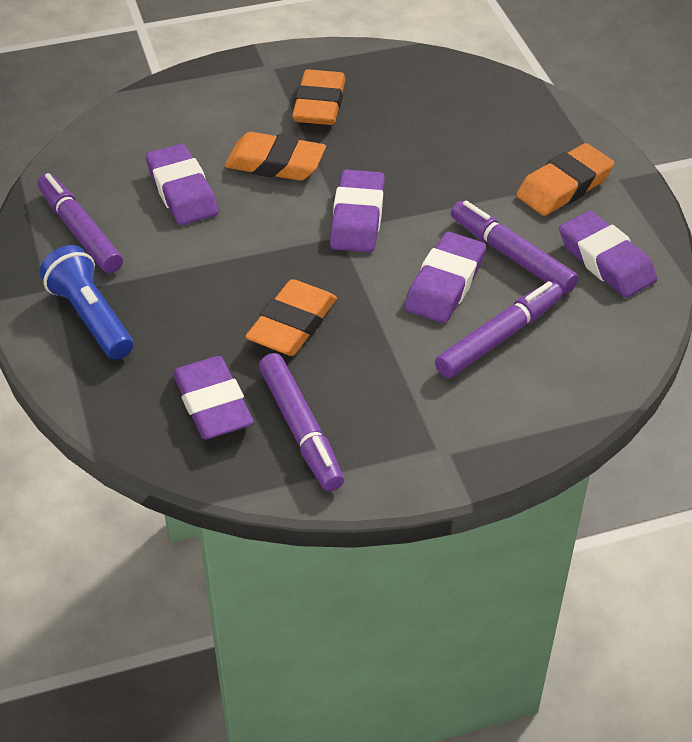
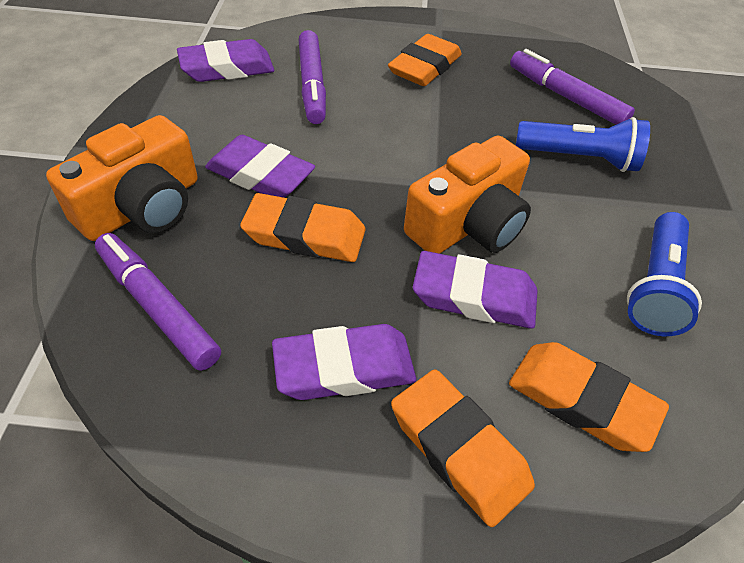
blue flashlight: 1 -> 2
orange camera: 0 -> 2
purple eraser: 5 -> 4
purple marker: 4 -> 3

